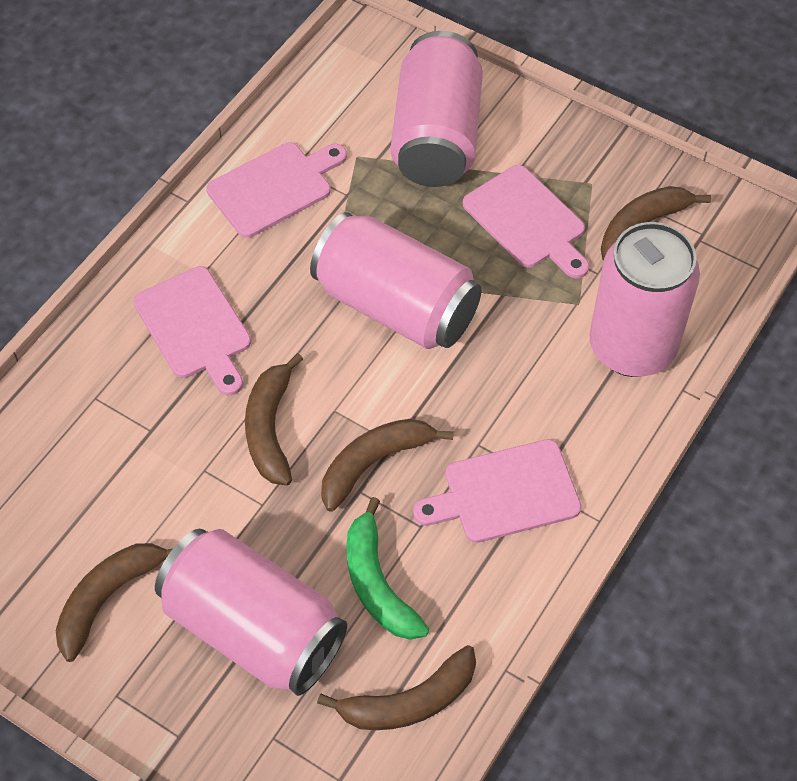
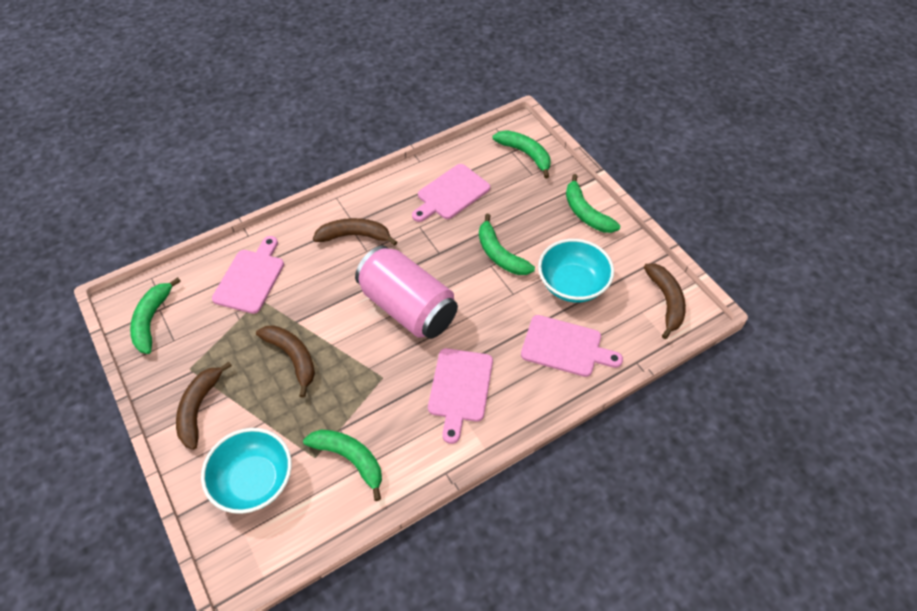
brown banana: 5 -> 4
green banana: 1 -> 5
pink can: 4 -> 1
turquoise bowl: 0 -> 2

